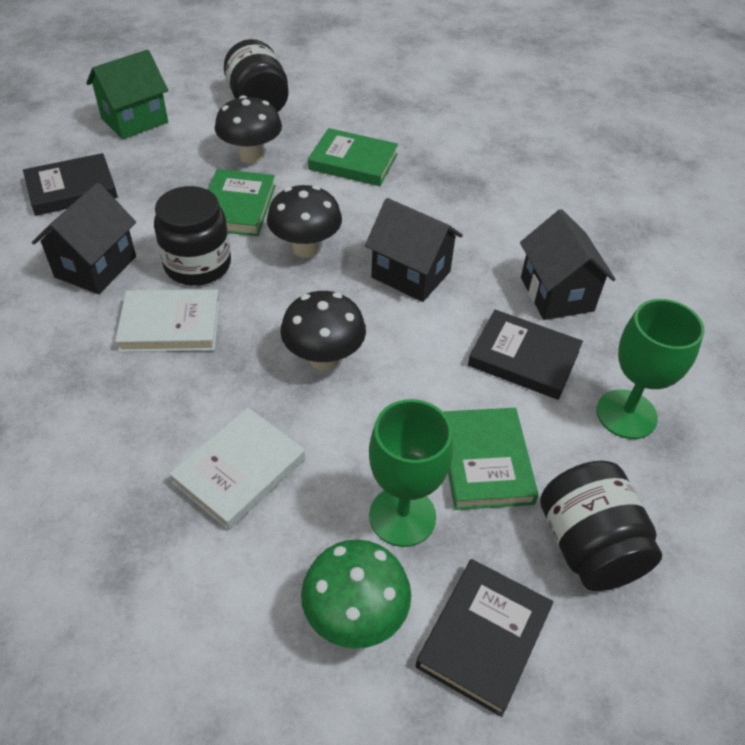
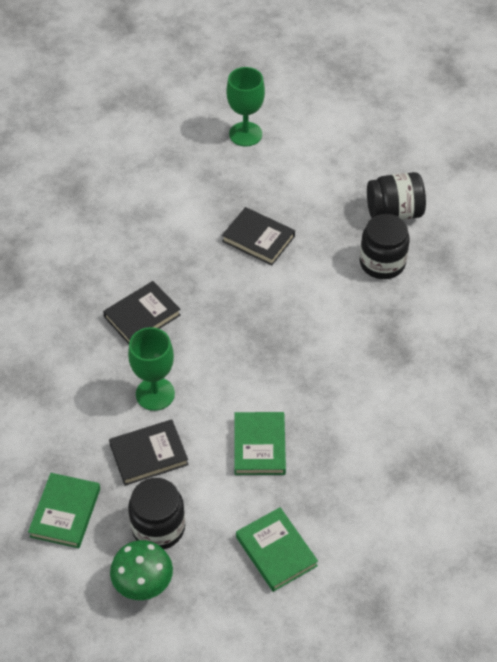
black house: 3 -> 0
black mushroom: 3 -> 0
green house: 1 -> 0
white book: 2 -> 0

